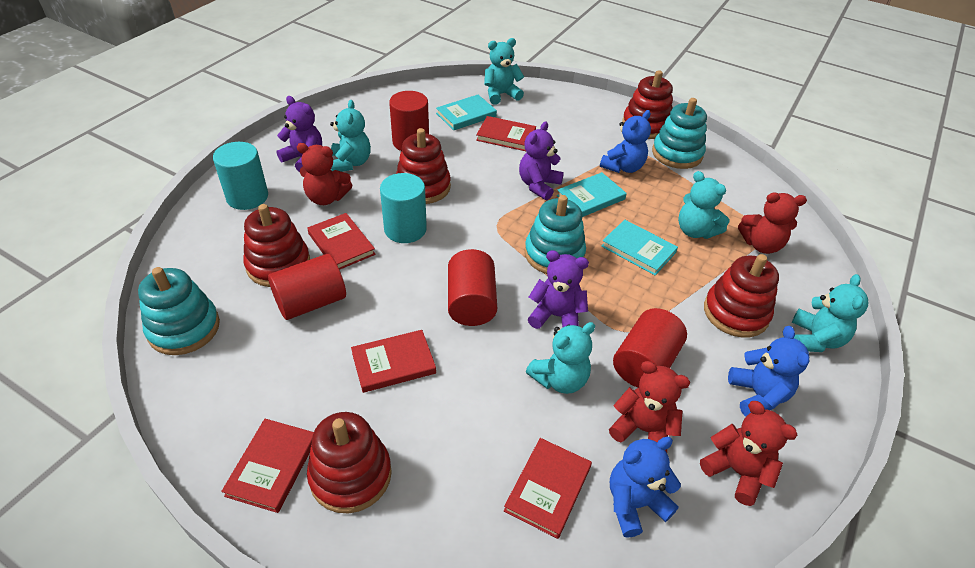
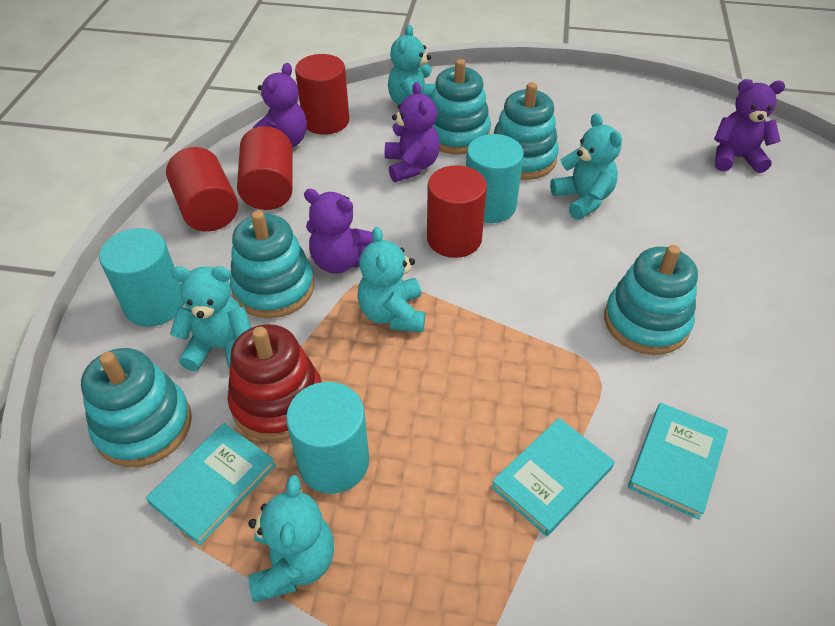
blue teddy bear: 3 -> 0
purple teddy bear: 3 -> 4
red book: 5 -> 0
red stacking toy: 5 -> 1
red teddy bear: 4 -> 0
turquoise cylinder: 2 -> 3
turquoise stacking toy: 3 -> 5

